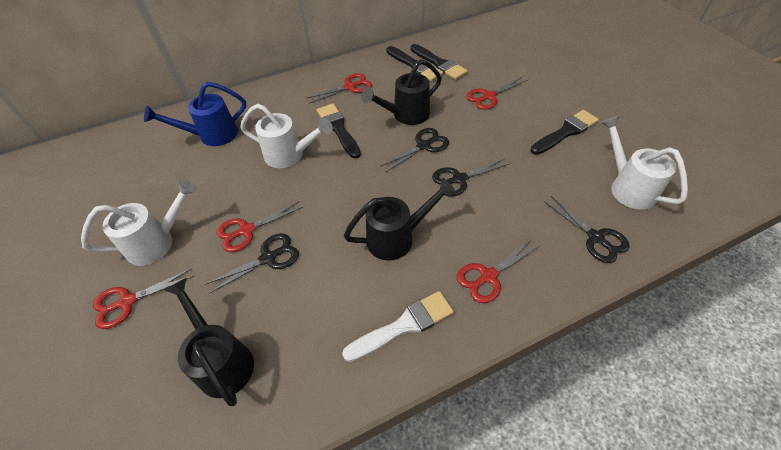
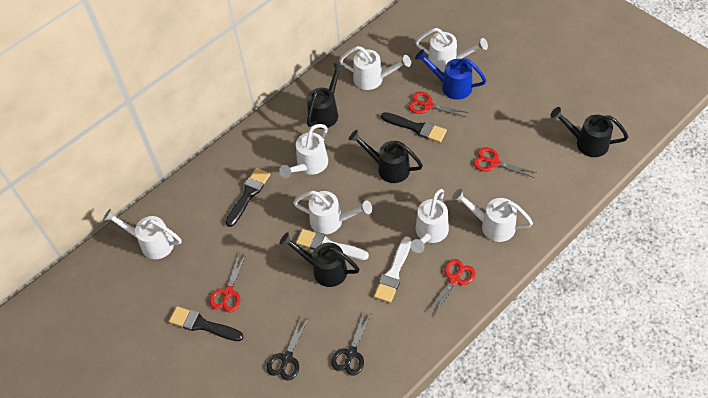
black brush: 4 -> 3
black scissors: 4 -> 2
black watering can: 3 -> 4
red scissors: 5 -> 4
white brush: 1 -> 2
white watering can: 3 -> 7

